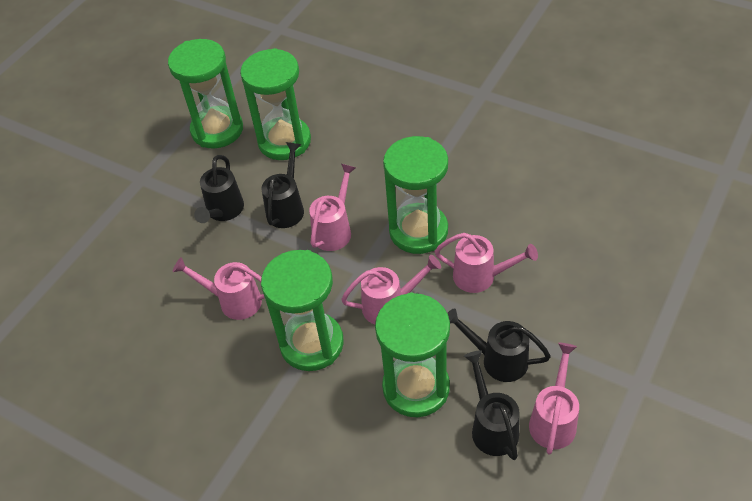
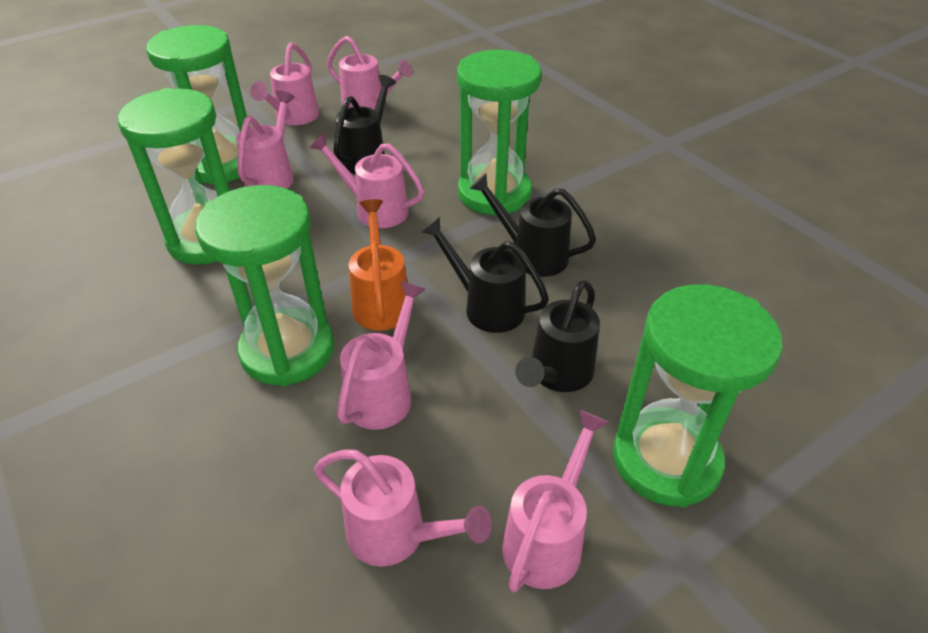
orange watering can: 0 -> 1
pink watering can: 5 -> 7

